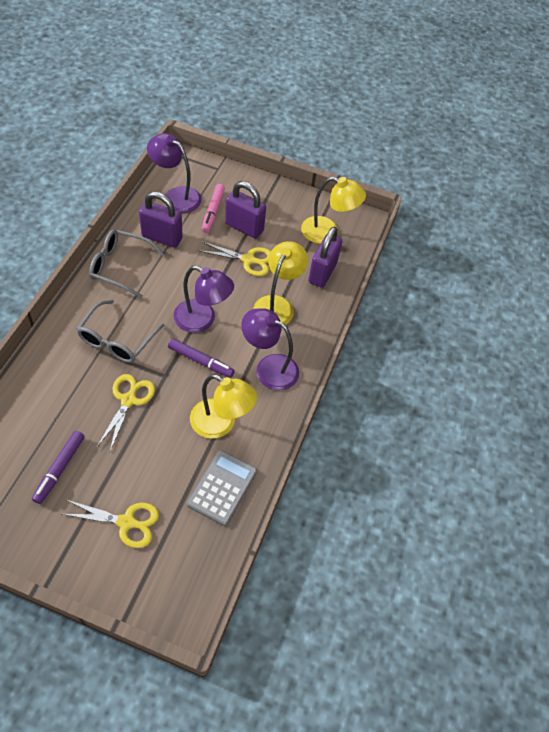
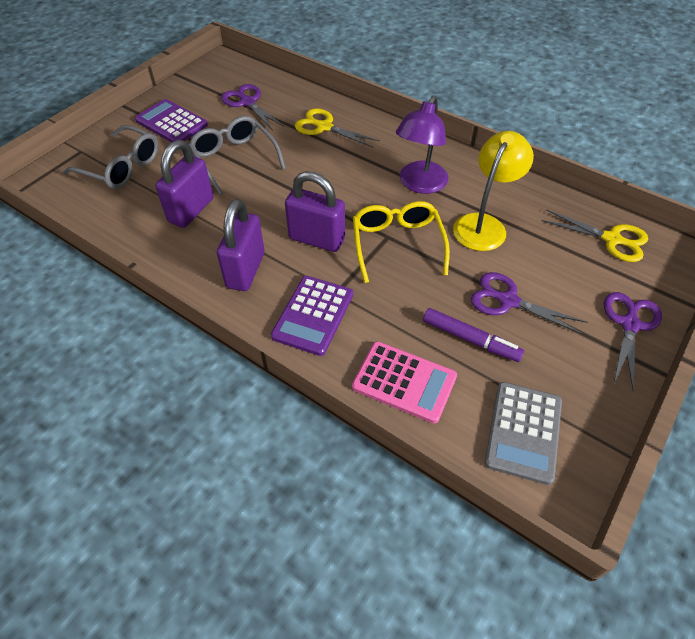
pink calculator: 0 -> 1
pink marker: 1 -> 0
purple calculator: 0 -> 2
purple lamp: 3 -> 1
purple marker: 2 -> 1
purple scissors: 0 -> 3
yellow glasses: 0 -> 1
yellow lamp: 3 -> 1
yellow scissors: 3 -> 2

